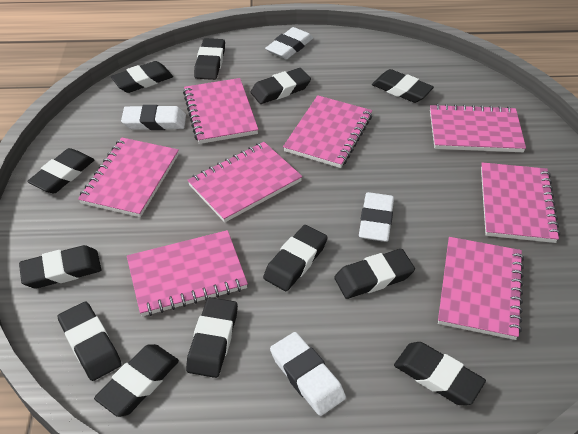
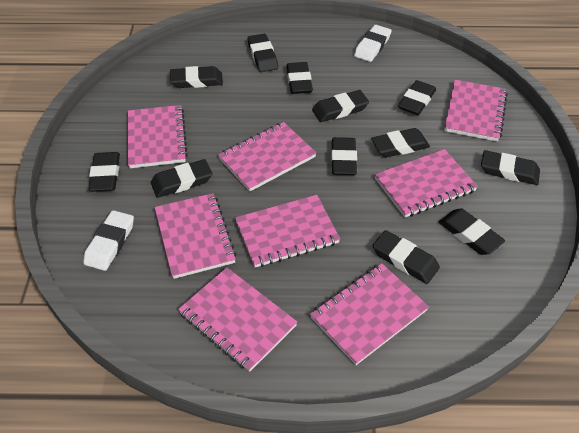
white eraser: 4 -> 2

